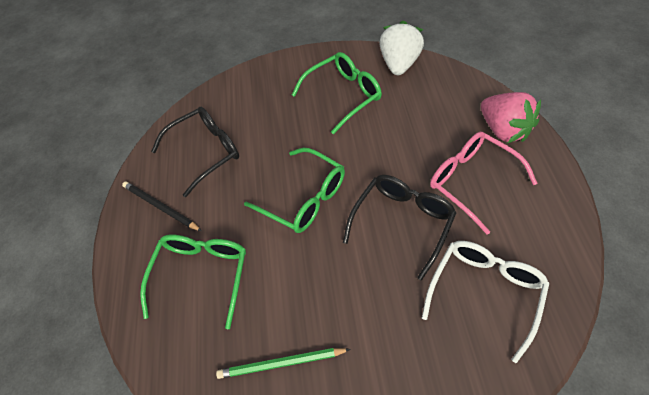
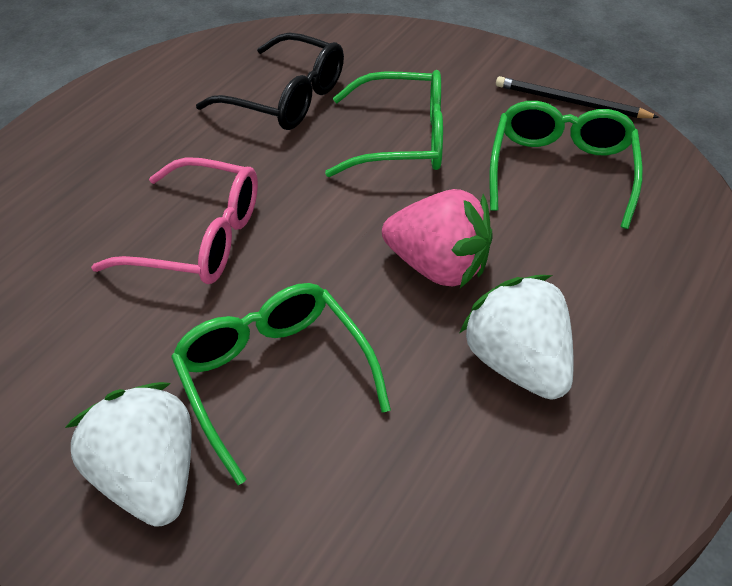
black glasses: 2 -> 1
green pencil: 1 -> 0
white glasses: 1 -> 0
white strawberry: 1 -> 2

